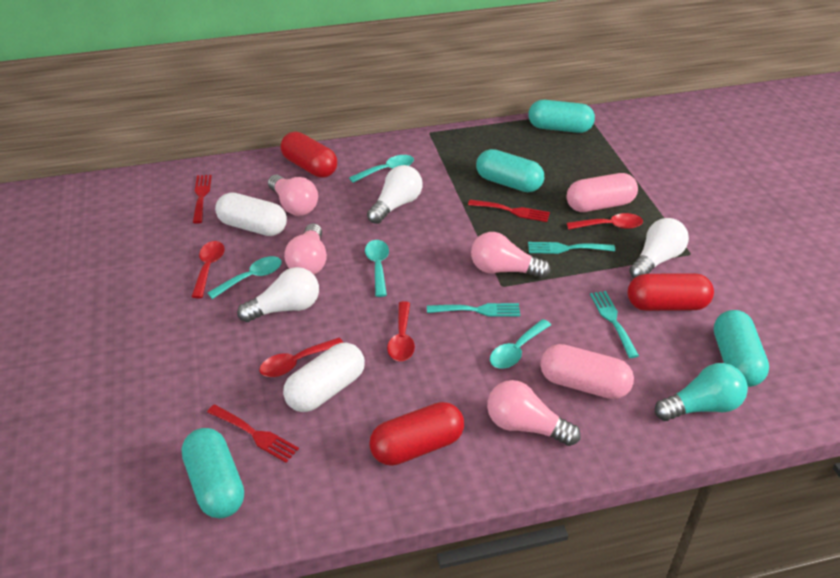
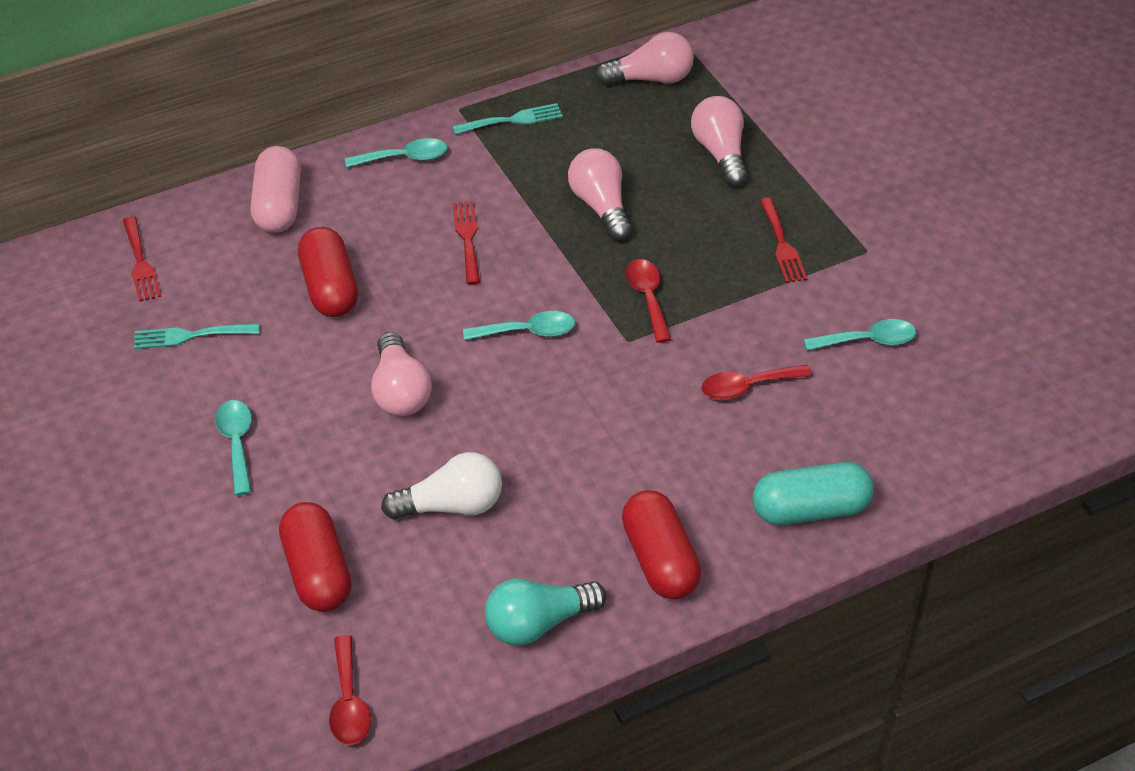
pink capsule: 2 -> 1
red spoon: 4 -> 3
turquoise capsule: 4 -> 1
turquoise fork: 3 -> 2
white capsule: 2 -> 0
white light bulb: 3 -> 1

